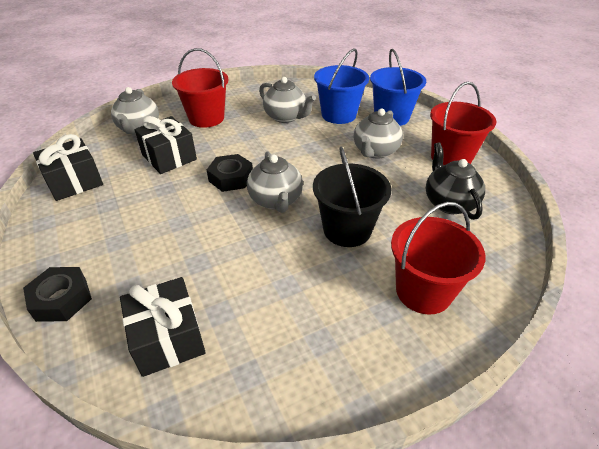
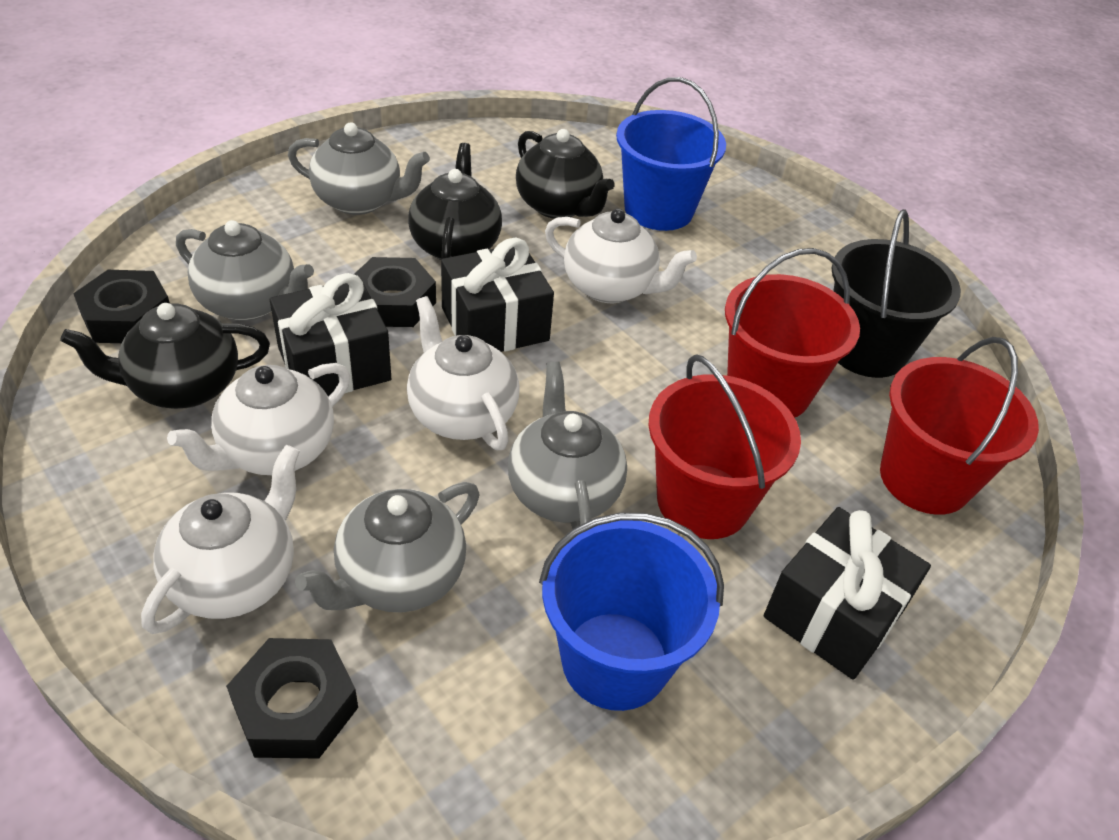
black nut: 2 -> 3
black teapot: 1 -> 3
white teapot: 0 -> 4

